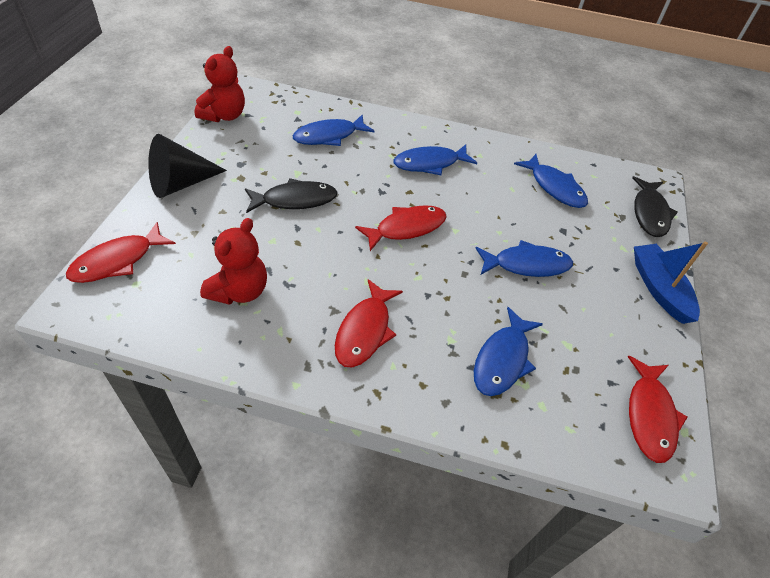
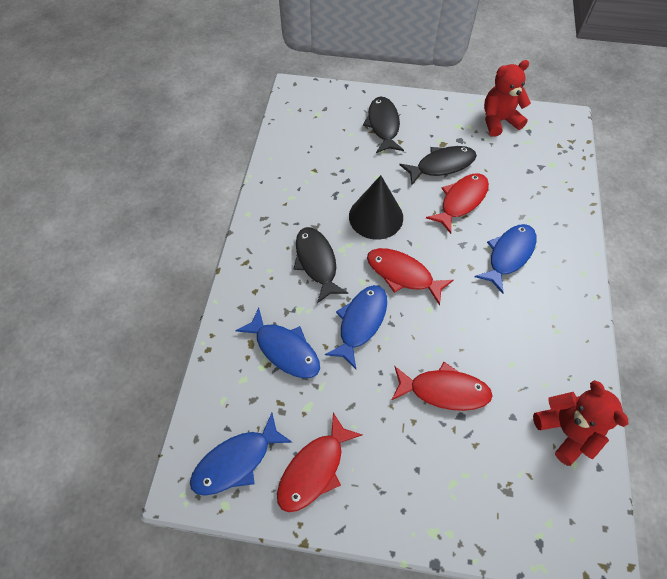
black fish: 2 -> 3
blue boat: 1 -> 0
blue fish: 5 -> 4

